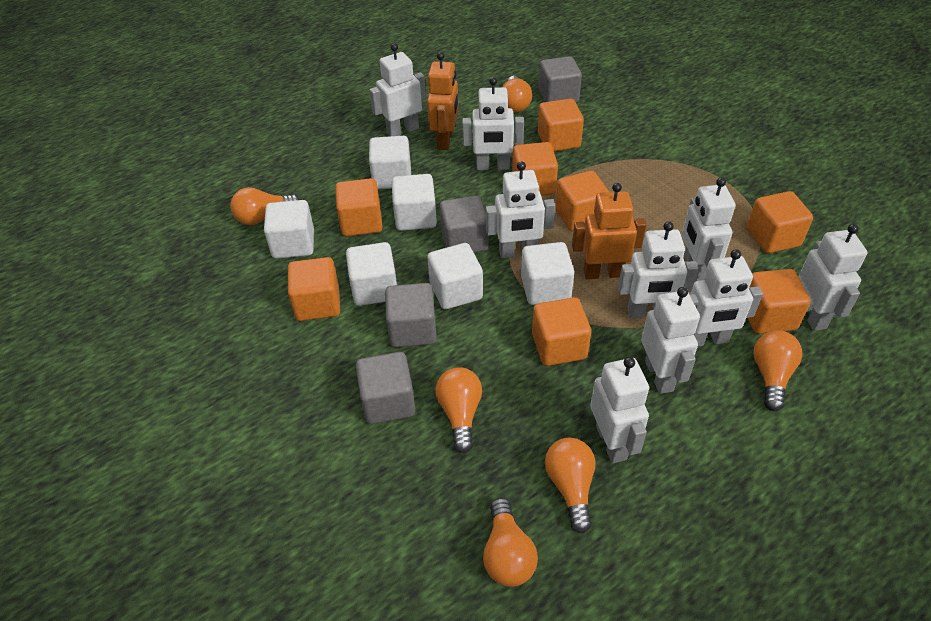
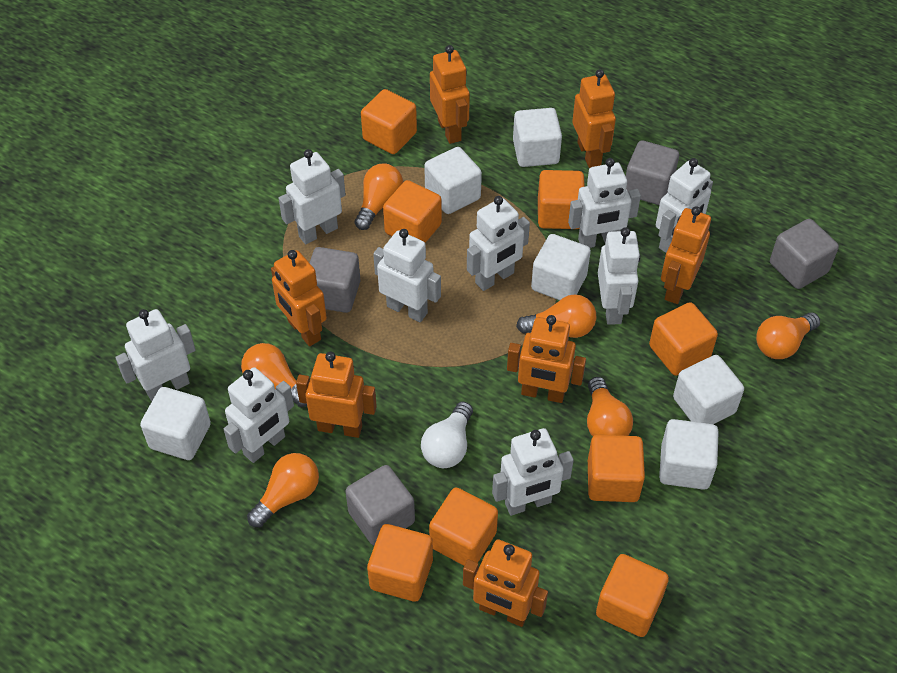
orange robot: 2 -> 7
white light bulb: 0 -> 1

